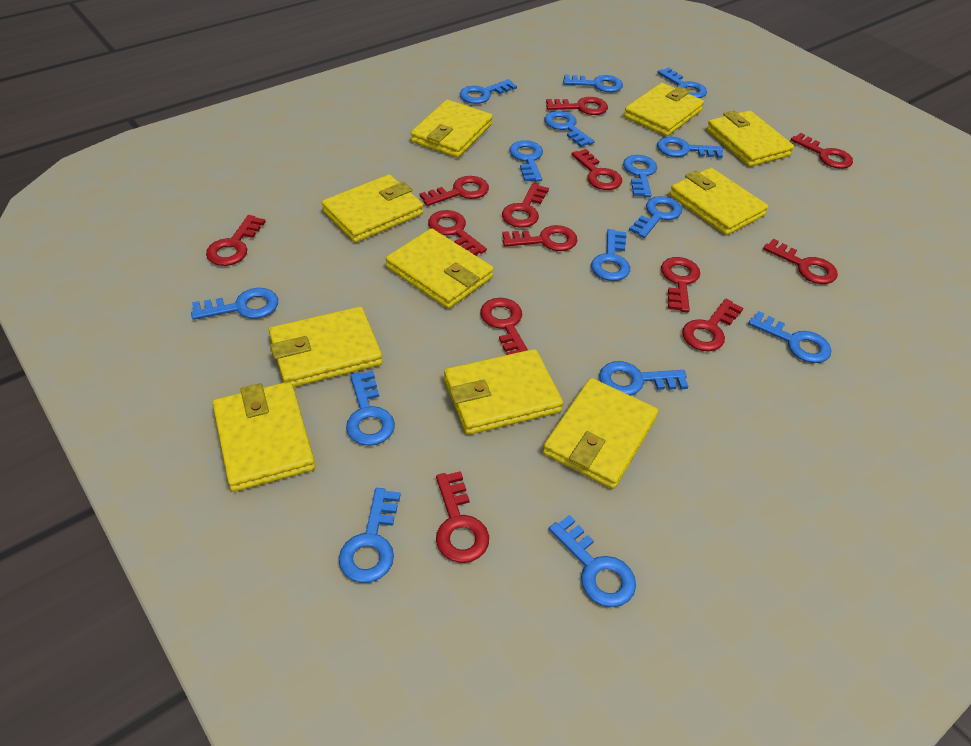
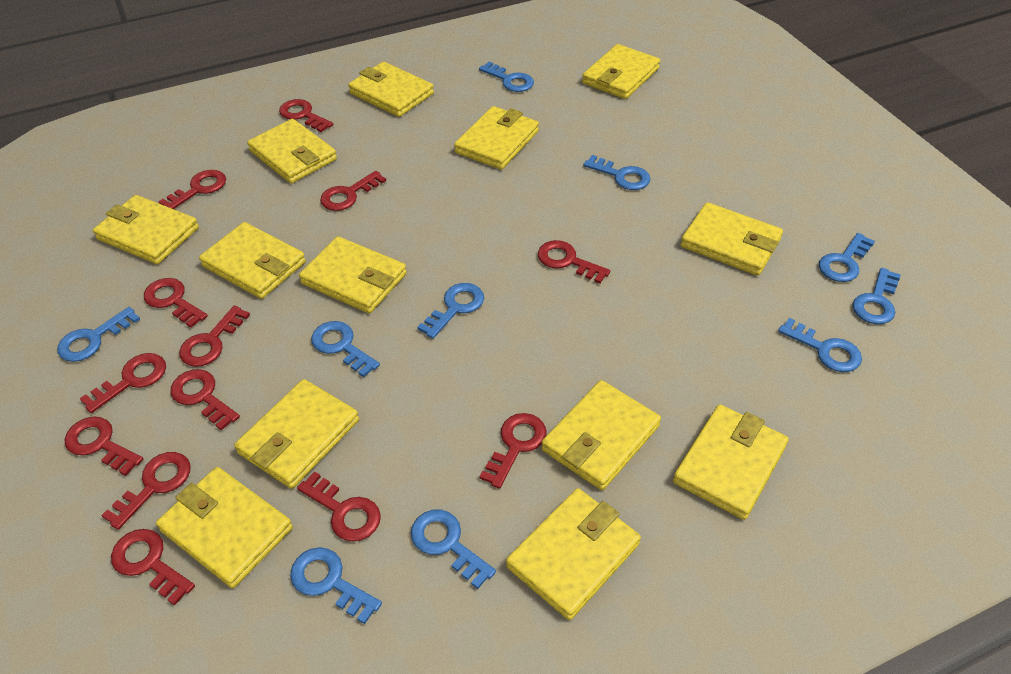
blue key: 15 -> 10
yellow wallet: 10 -> 13

